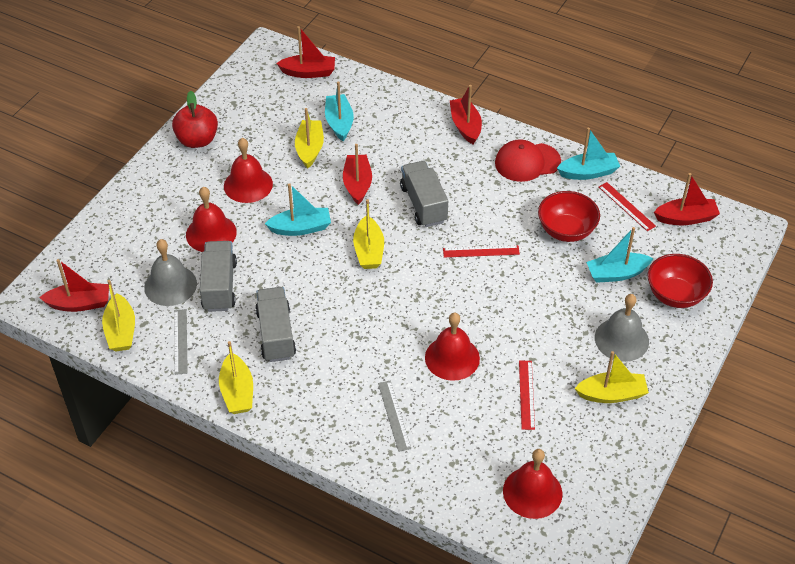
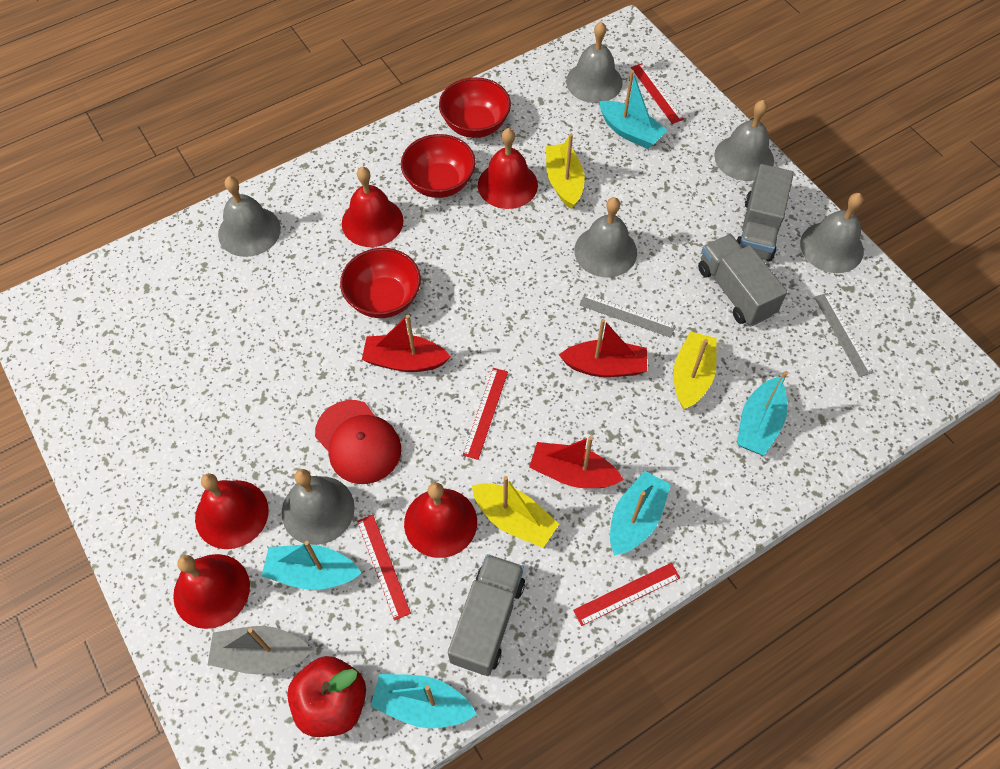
grey bell: 2 -> 6
grey boat: 0 -> 1
red bell: 4 -> 5
red boat: 5 -> 3
red bowl: 2 -> 3
red ruler: 3 -> 4
turquoise boat: 4 -> 5
yellow boat: 5 -> 3

